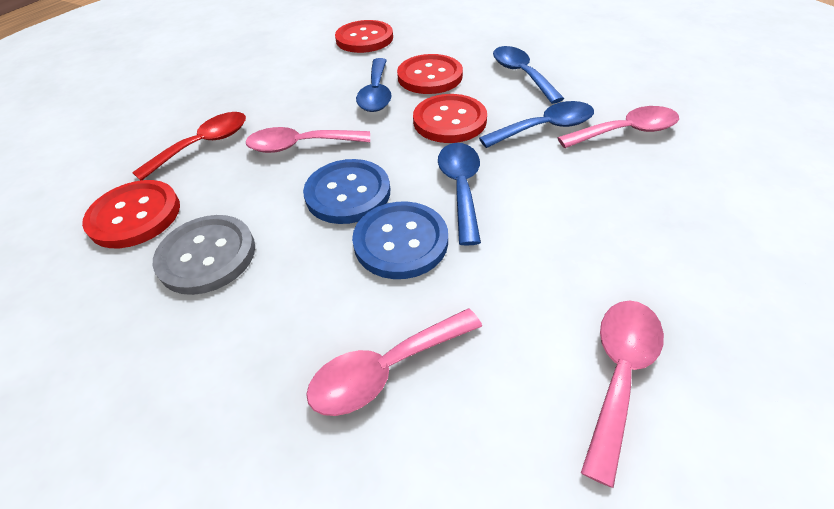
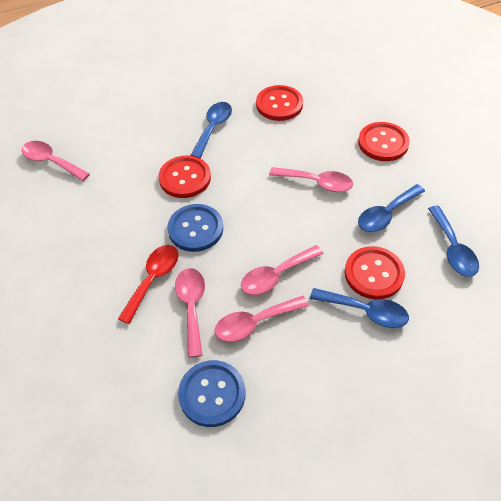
grey button: 1 -> 0
pink spoon: 4 -> 5

